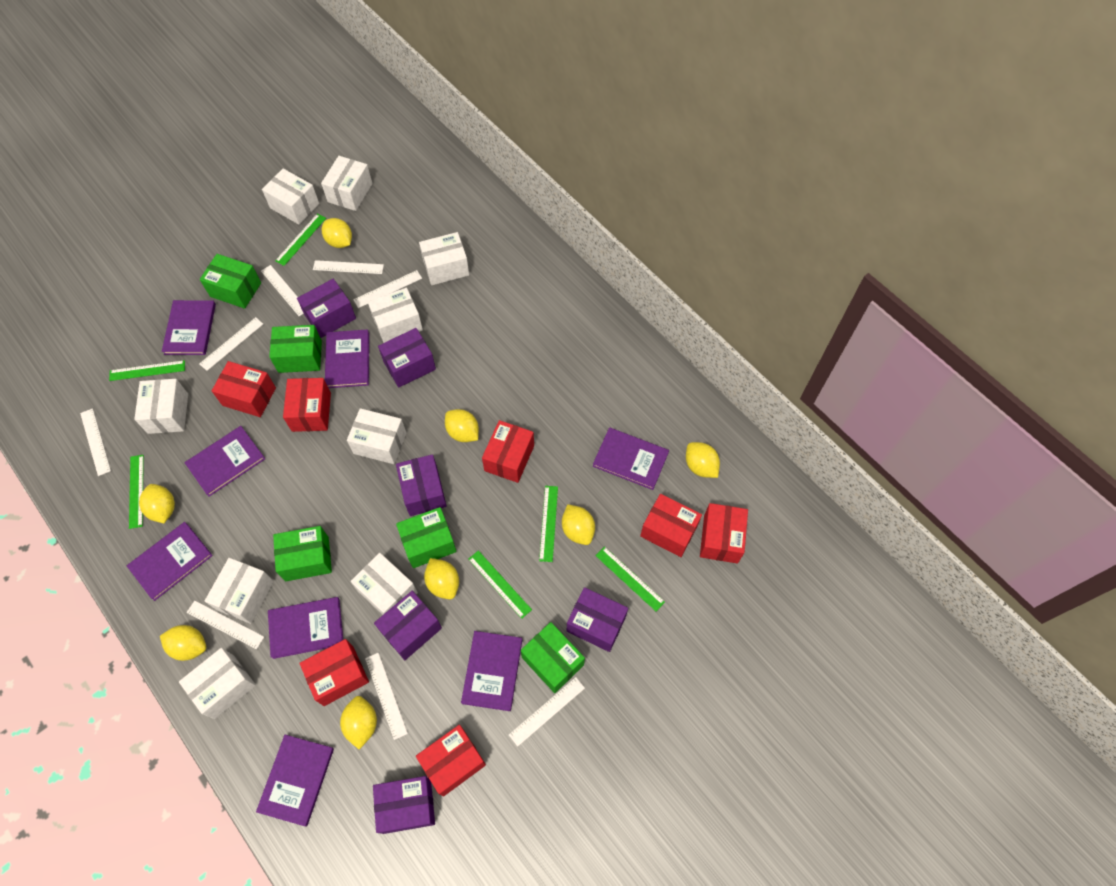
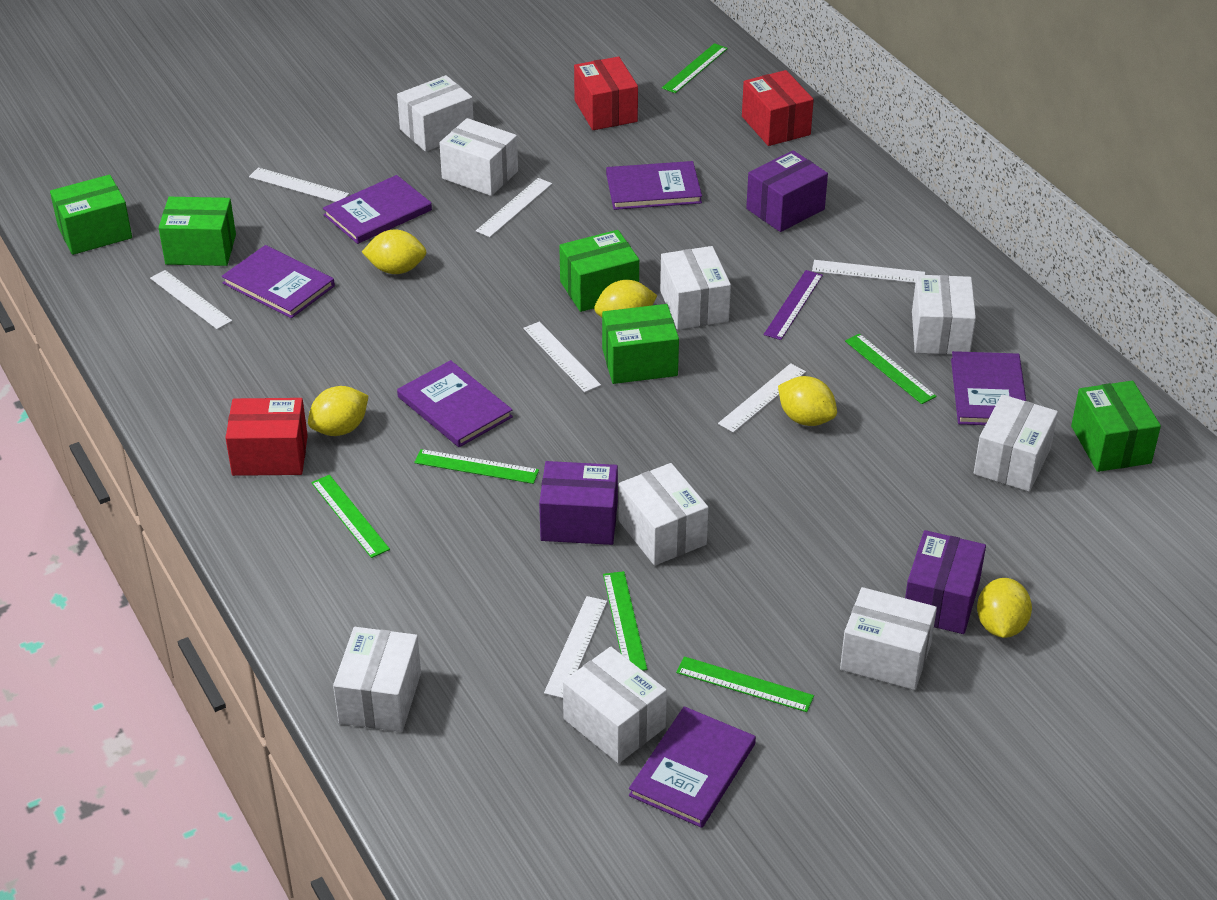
purple book: 8 -> 6
purple box: 6 -> 3
purple ruler: 0 -> 1
red box: 7 -> 3
white ruler: 8 -> 7
yellow lemon: 8 -> 5

